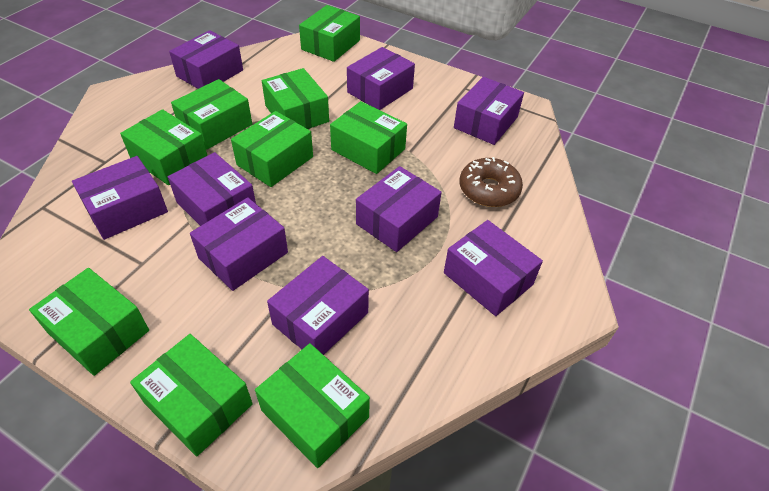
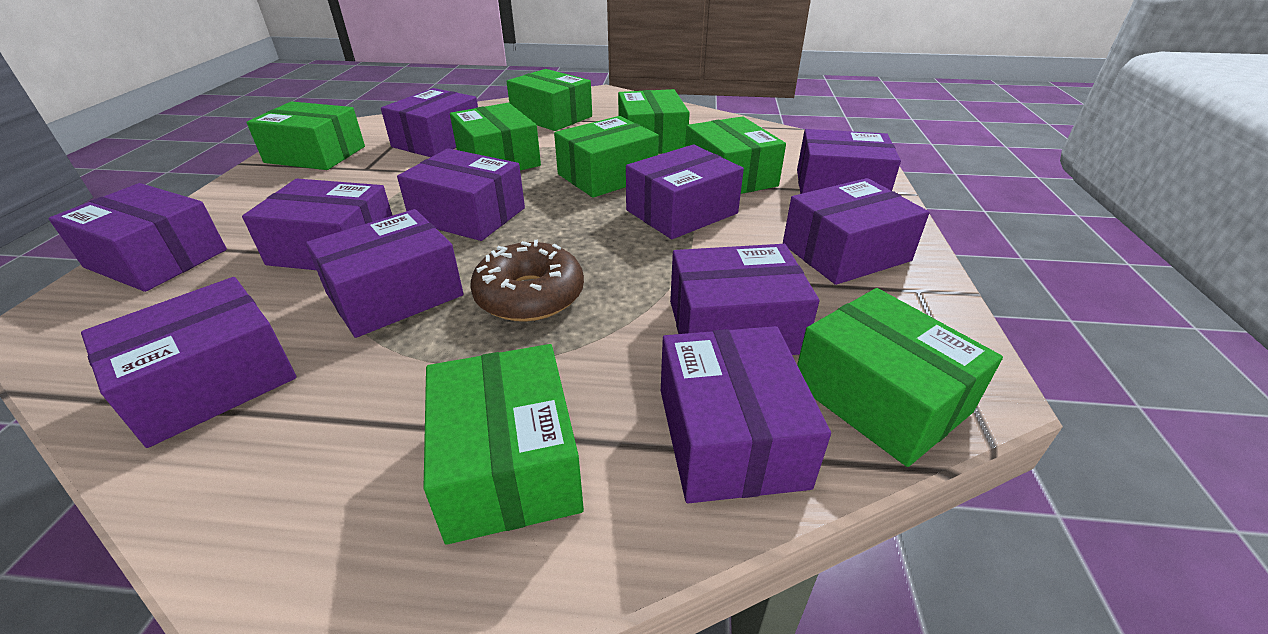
green box: 9 -> 8
purple box: 9 -> 11

